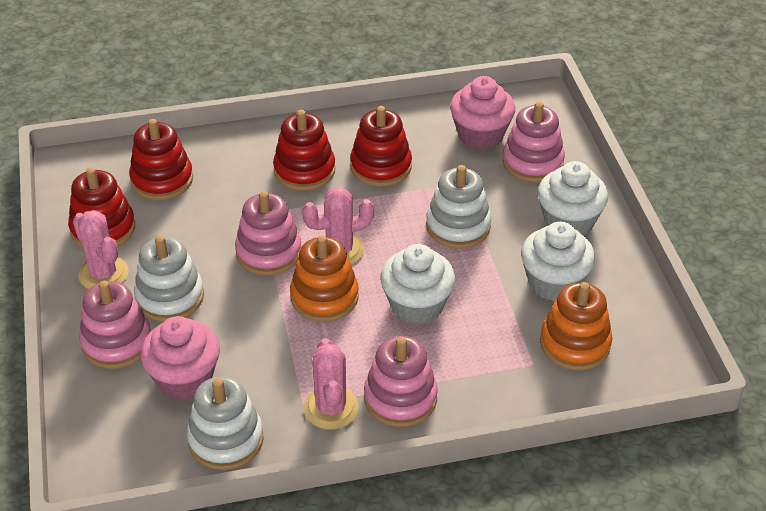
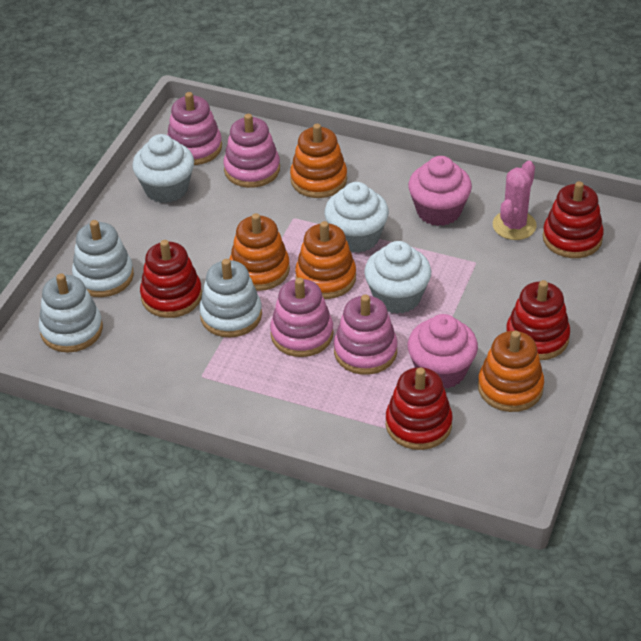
orange stacking toy: 2 -> 4
pink cactus: 3 -> 1

